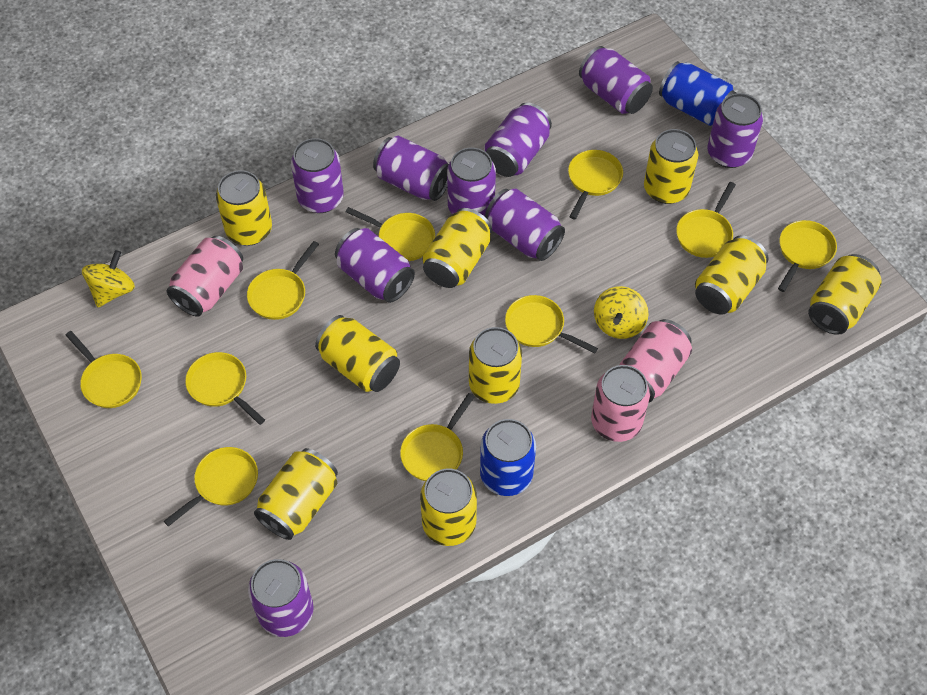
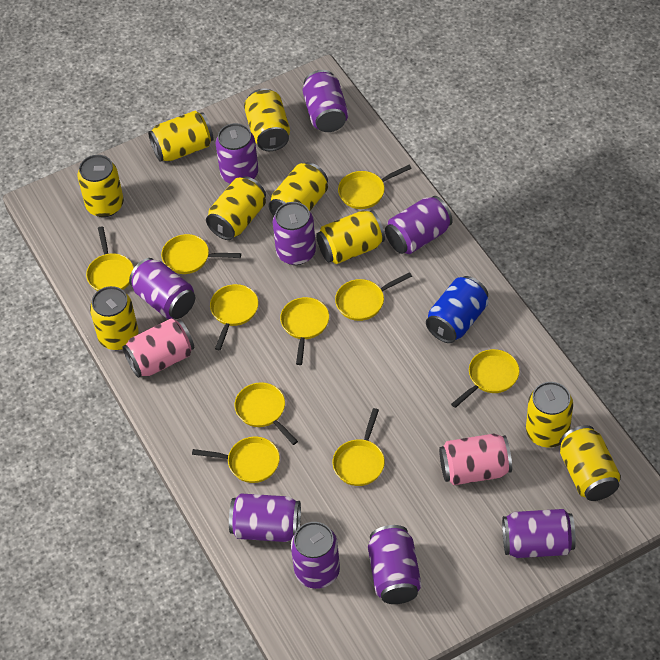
blue can: 2 -> 1
pink can: 3 -> 2
yellow spinning top: 2 -> 0

